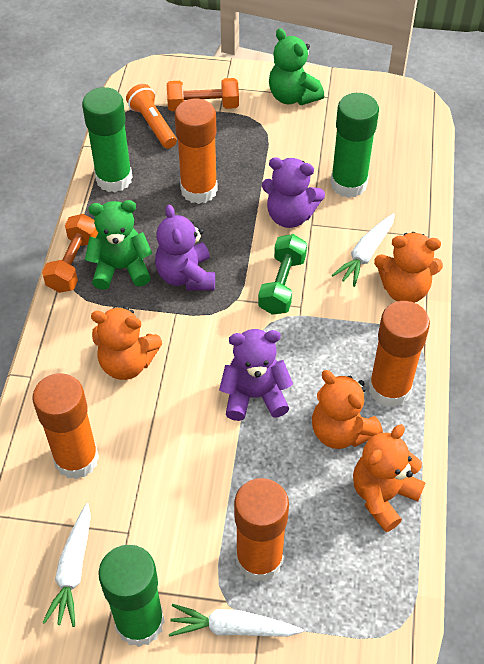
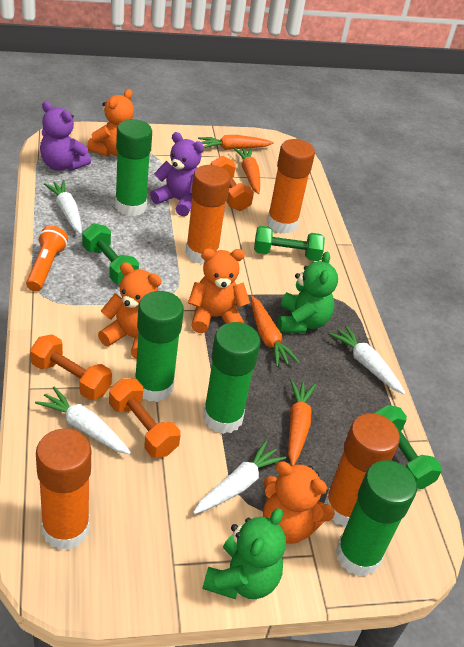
green dumbbell: 1 -> 3
green glue stick: 3 -> 4
orange carrot: 0 -> 4
orange dumbbell: 2 -> 3
purple teddy bear: 3 -> 2
white carrot: 3 -> 4

